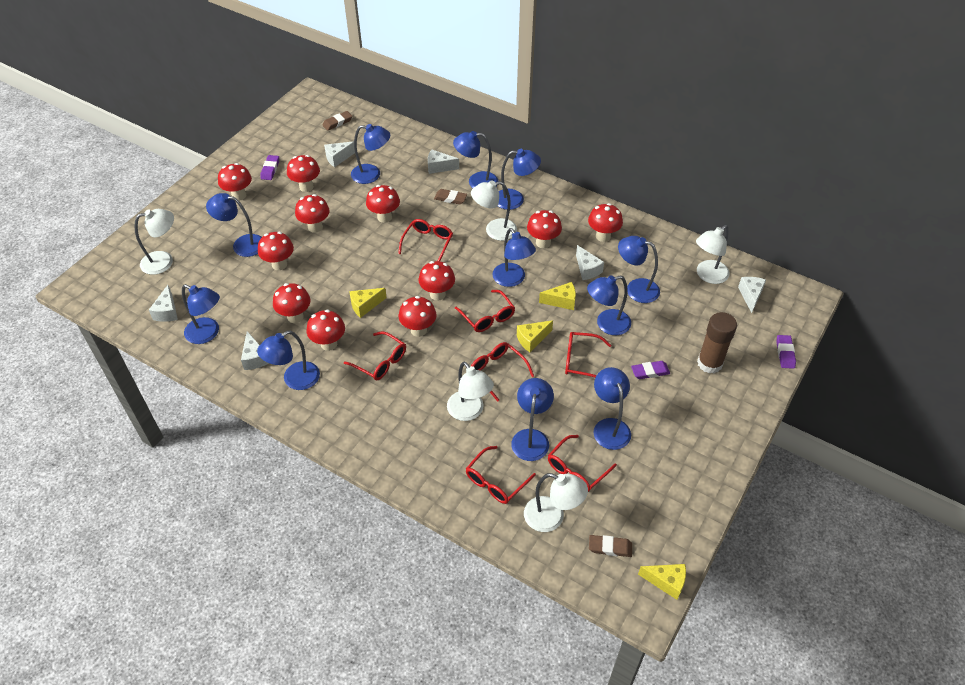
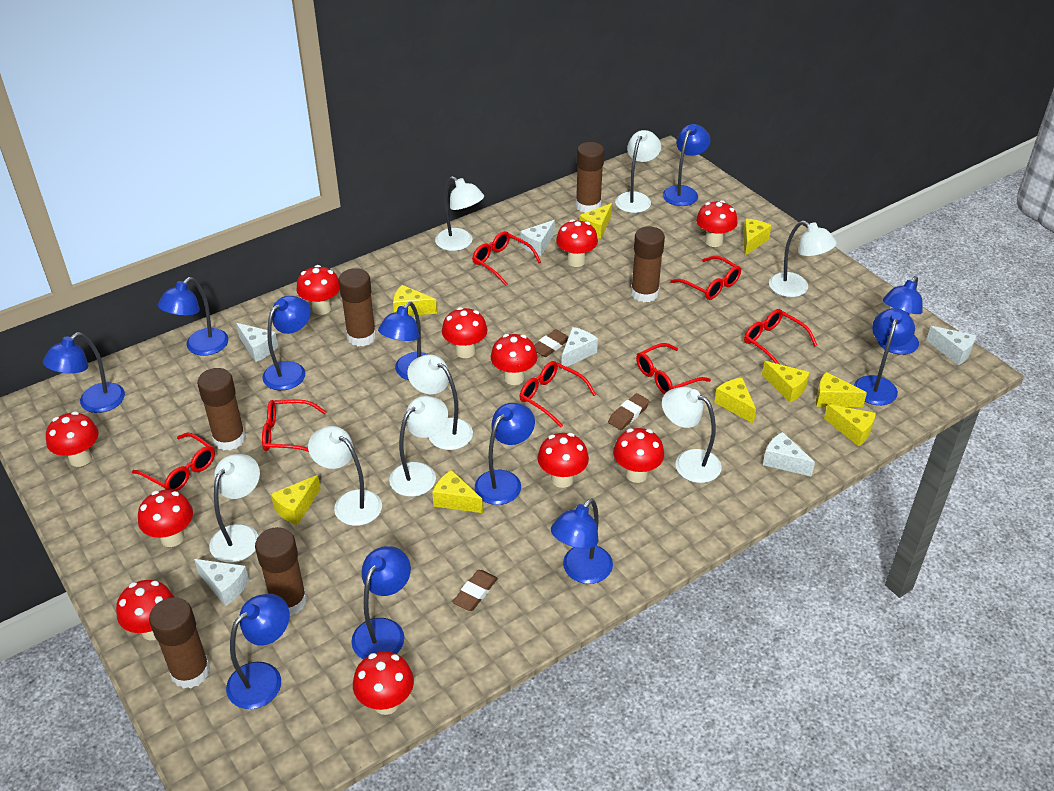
brown glue stick: 1 -> 6
purple eraser: 3 -> 0
white lamp: 5 -> 8
yellow cheese: 4 -> 9

